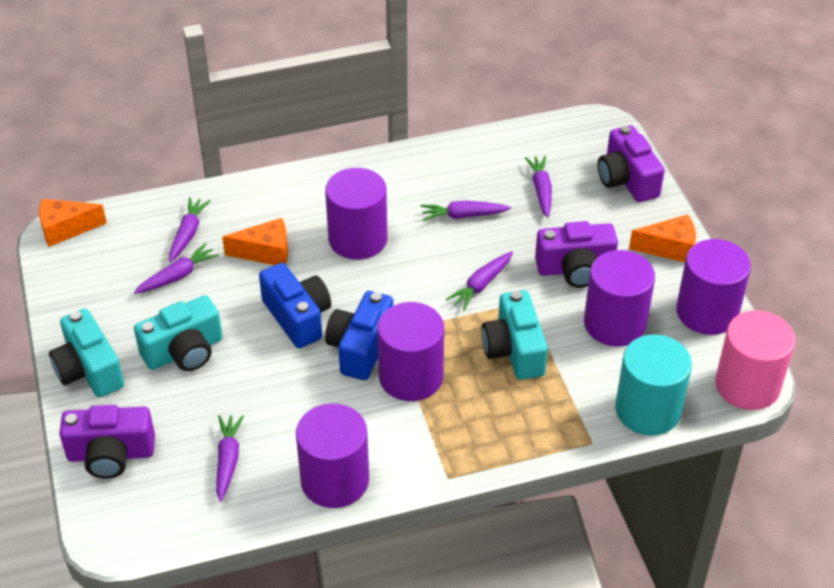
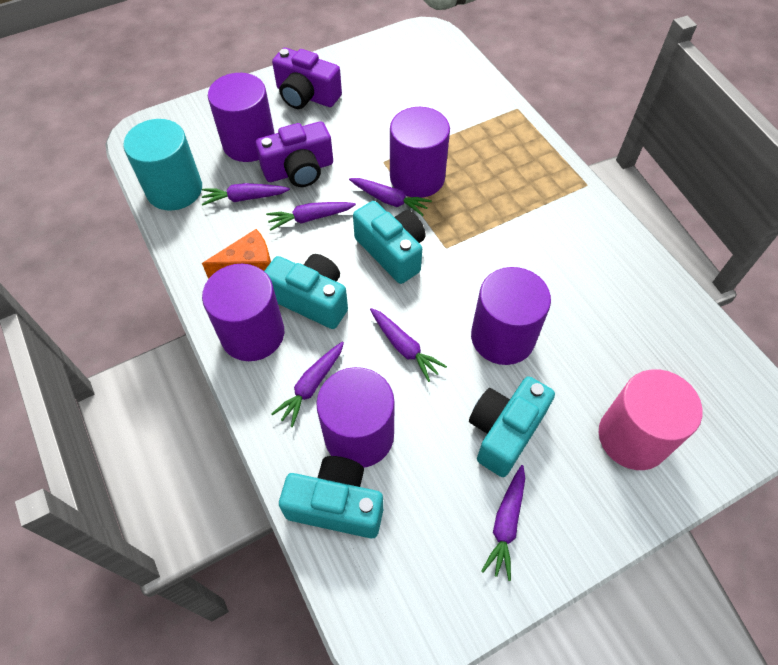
blue camera: 2 -> 0
orange cheese: 3 -> 1
purple camera: 3 -> 2
turquoise camera: 3 -> 4

